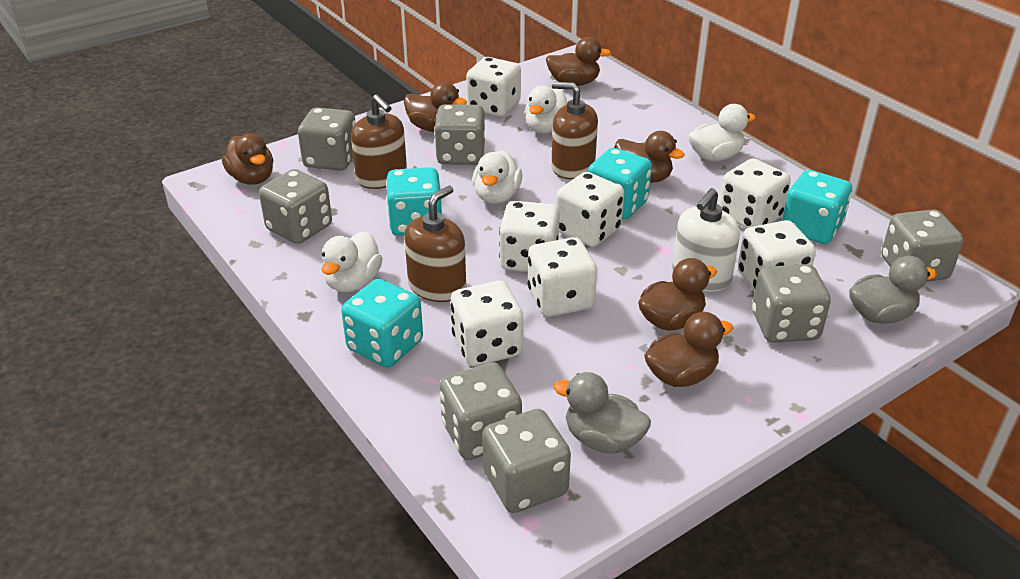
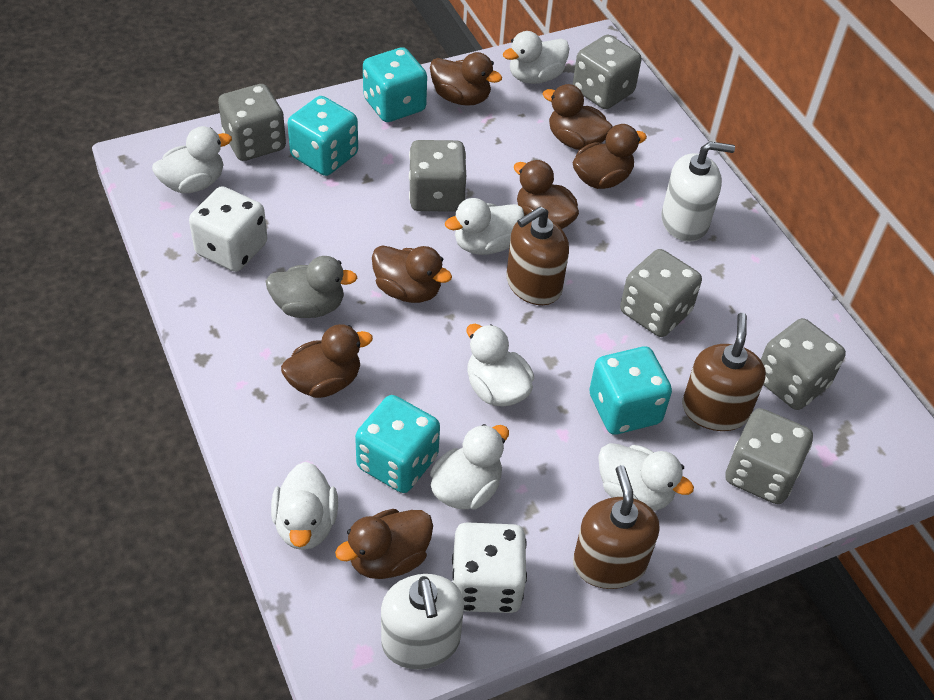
brown duck: 6 -> 7
grey dice: 7 -> 6
grey duck: 2 -> 1
white dice: 7 -> 2
white duck: 4 -> 7
white soap dispenser: 1 -> 2

